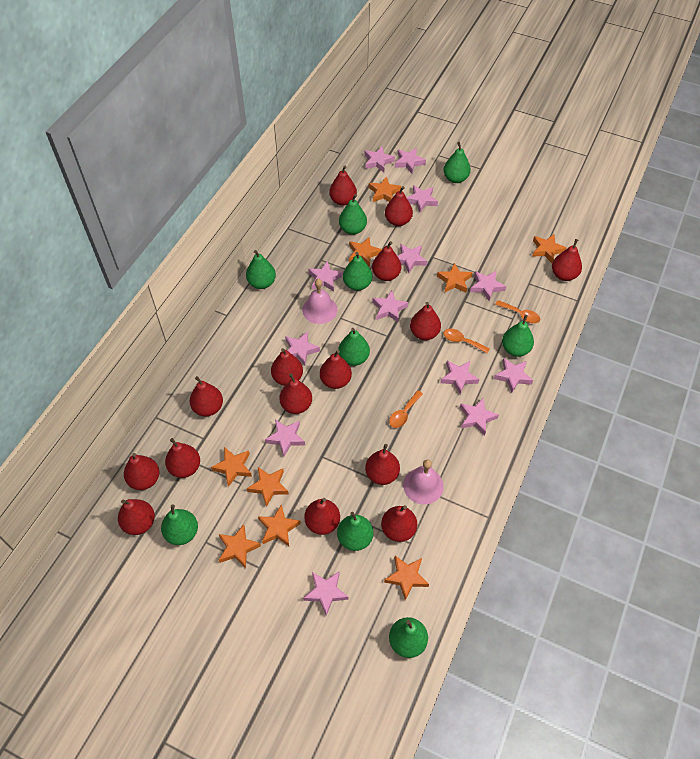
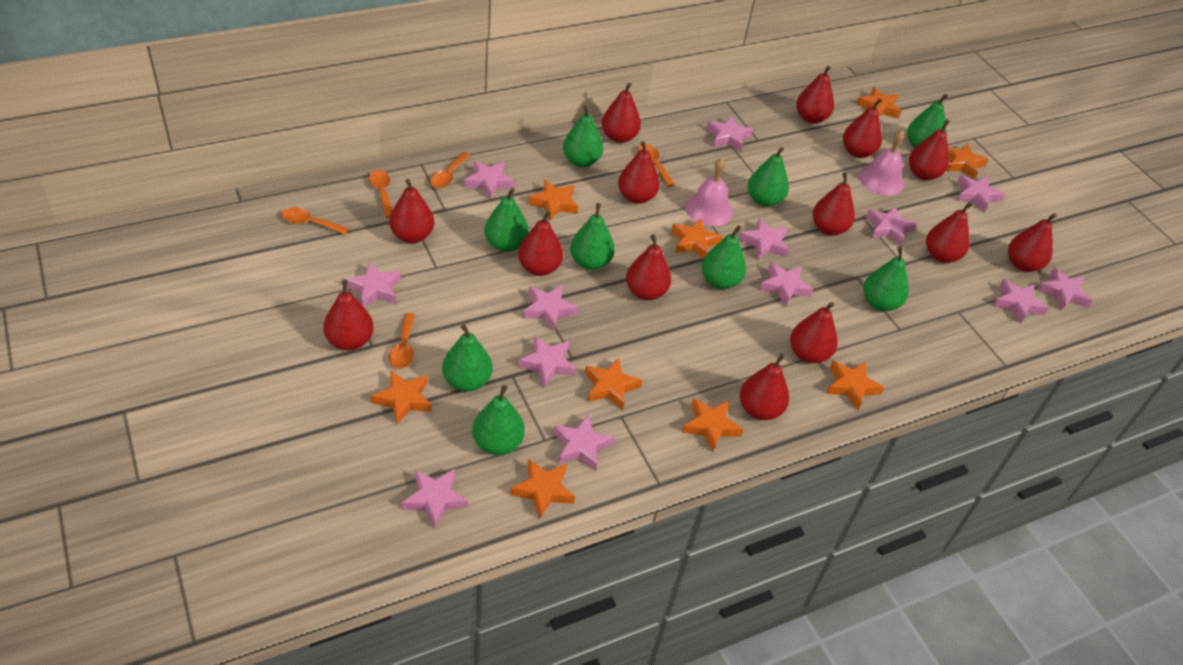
orange spoon: 3 -> 5
red pear: 15 -> 14

